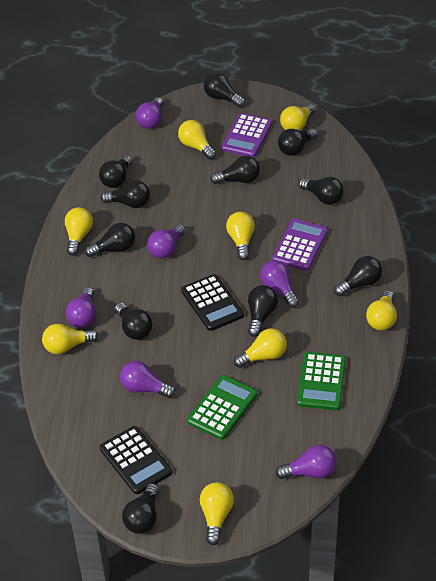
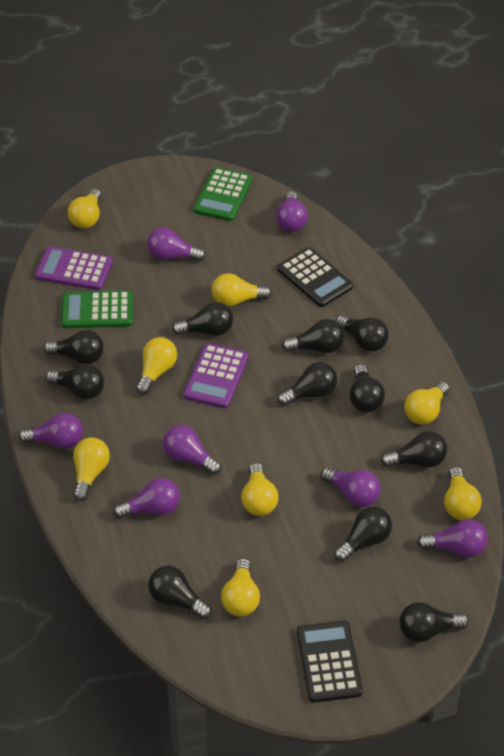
purple light bulb: 6 -> 7

